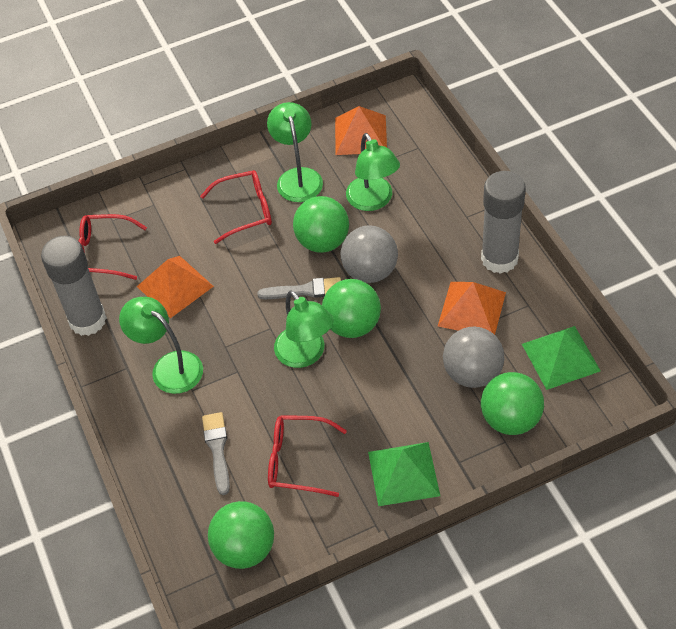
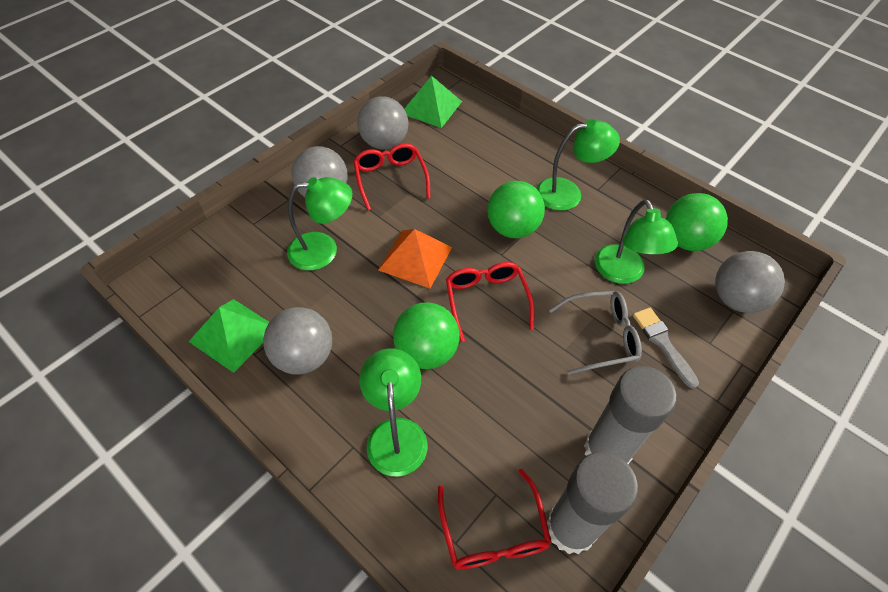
green ball: 4 -> 3
grey ball: 2 -> 4
grey brush: 2 -> 1
grey glasses: 0 -> 1
orange pyramid: 3 -> 1

